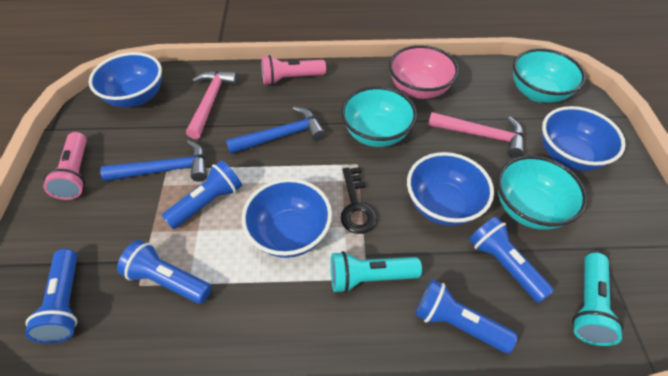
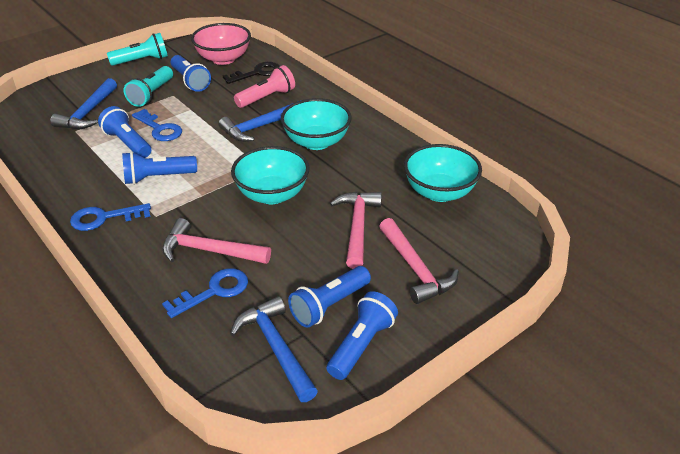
blue bowl: 4 -> 0
blue hammer: 2 -> 3
blue key: 0 -> 3
pink flashlight: 2 -> 1
pink hammer: 2 -> 3

